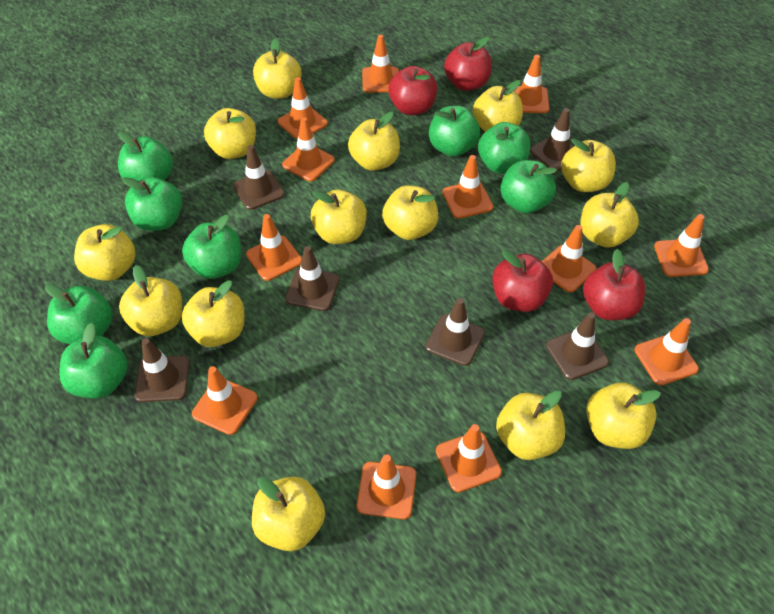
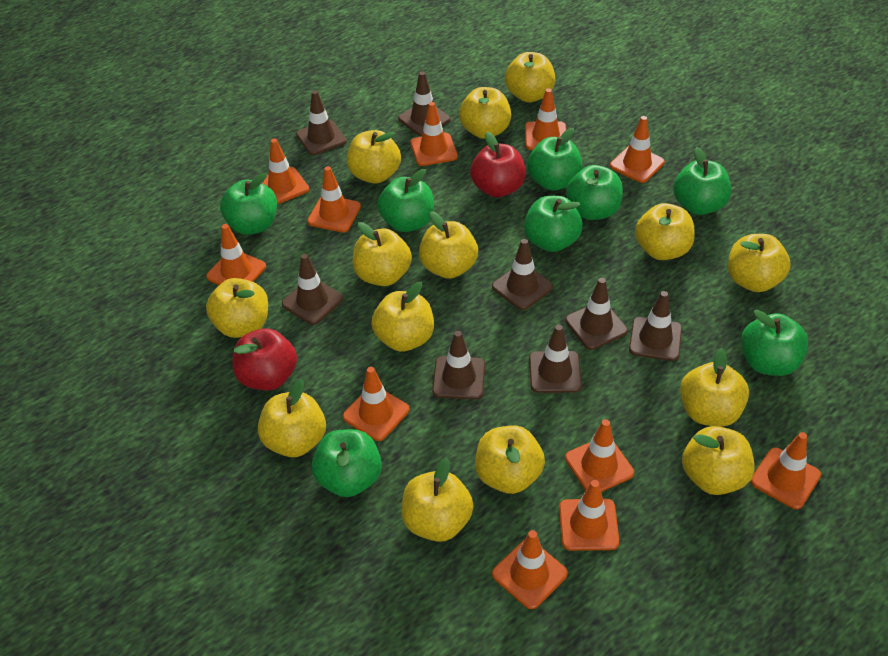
brown traffic cone: 6 -> 8
orange traffic cone: 12 -> 11
red apple: 4 -> 2

